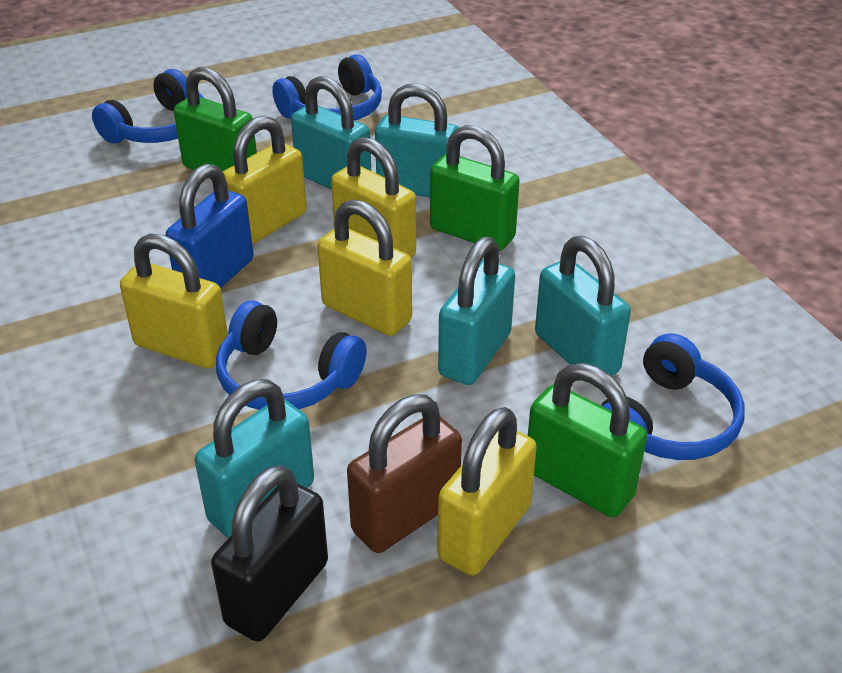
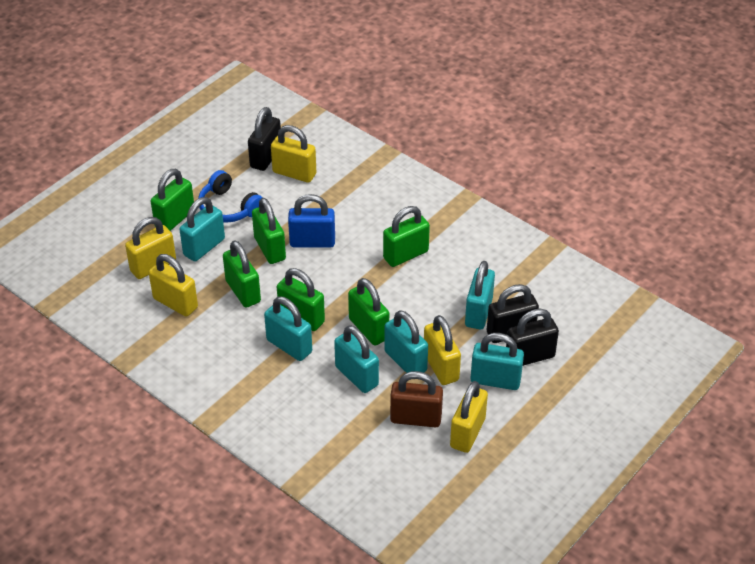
black padlock: 1 -> 3
blue headphones: 4 -> 1
green padlock: 3 -> 6
turquoise padlock: 5 -> 6

